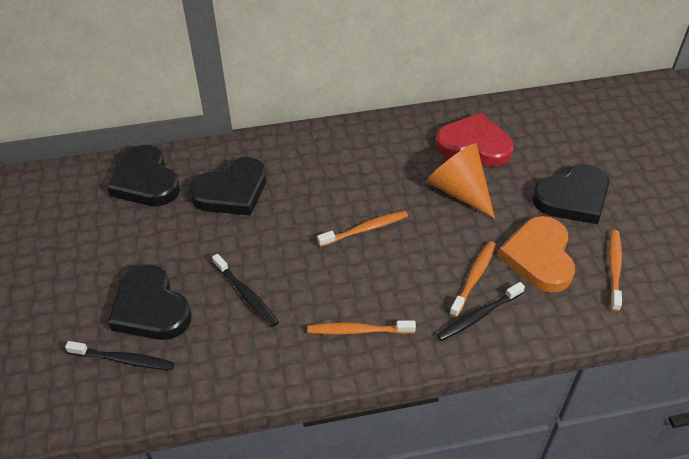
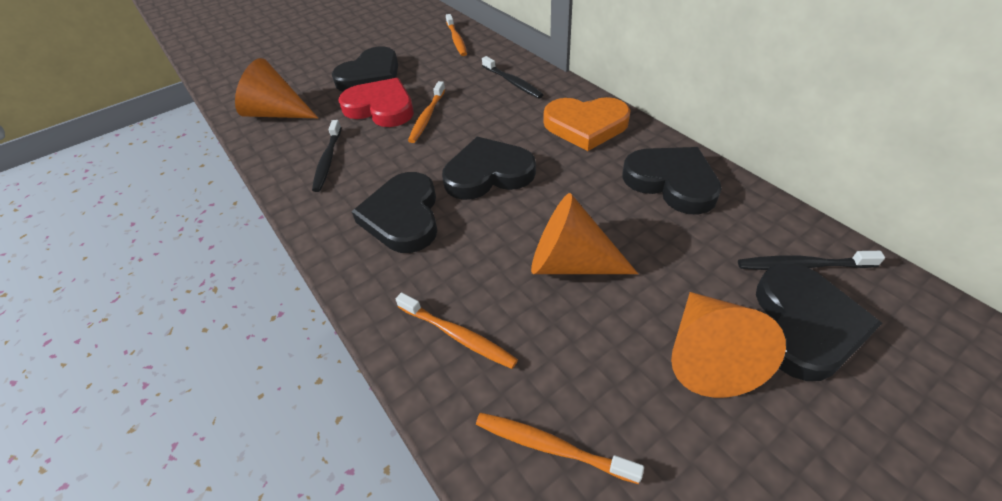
black heart: 4 -> 5
orange cone: 1 -> 3

